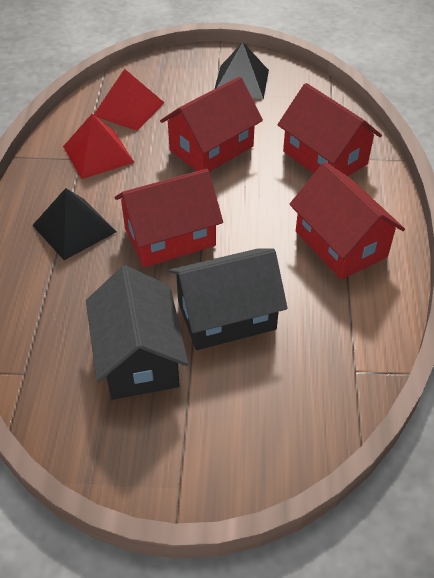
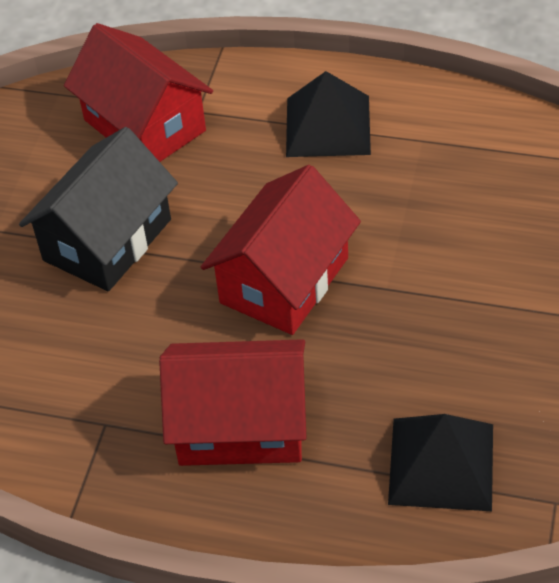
black house: 2 -> 1
red house: 4 -> 3
red pyramid: 2 -> 0

